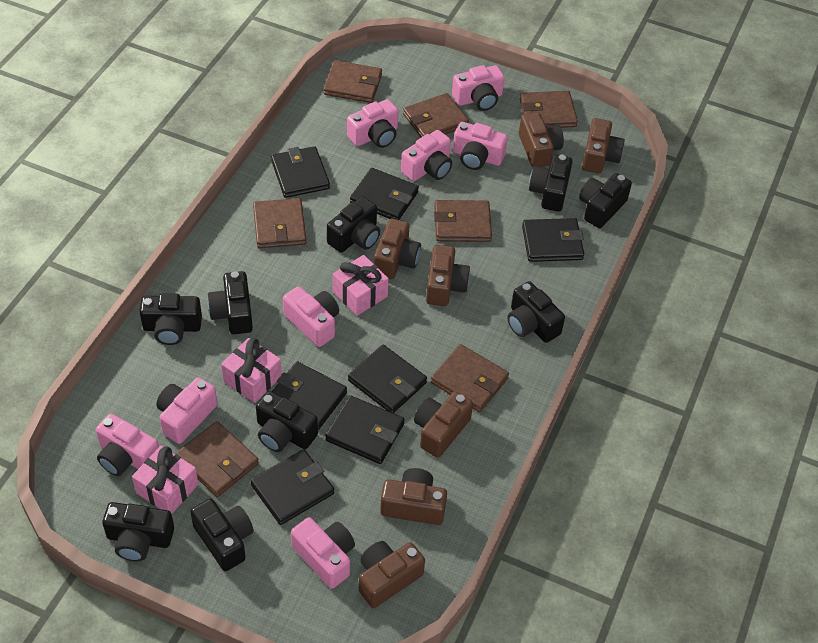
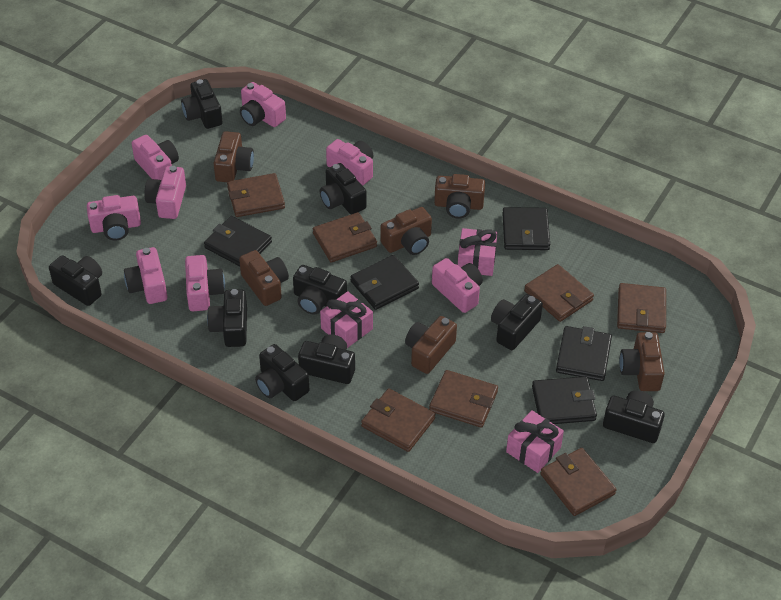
black wallet: 7 -> 5
brown camera: 7 -> 6

